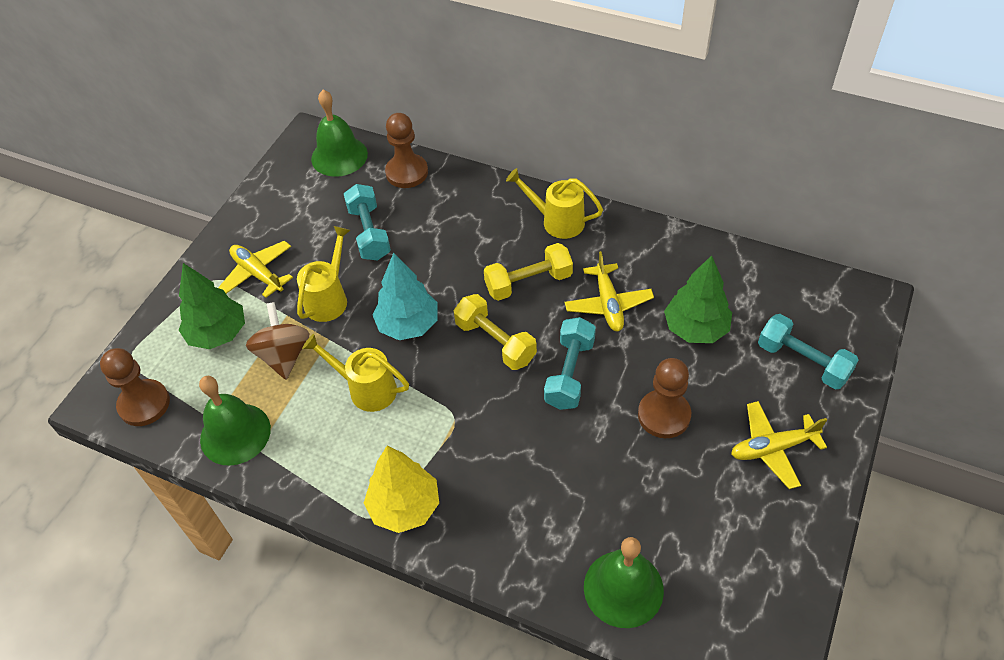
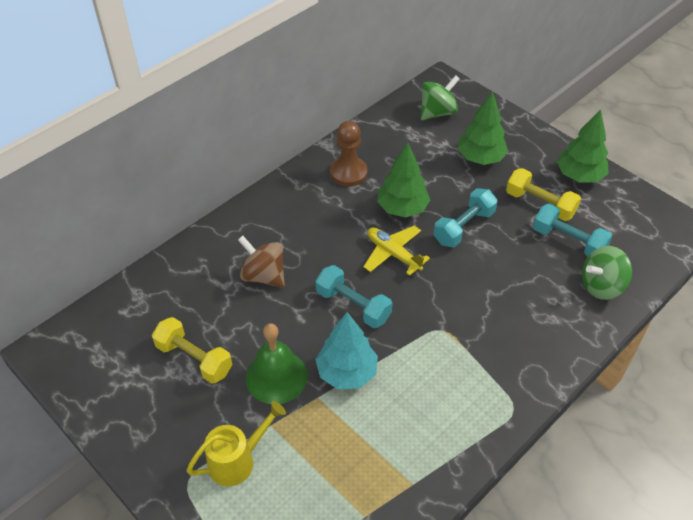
brown pawn: 3 -> 1
green bell: 3 -> 1
green spinning top: 0 -> 2
green tree: 2 -> 3
yellow plane: 3 -> 1
yellow tree: 1 -> 0
yellow watering can: 3 -> 1

